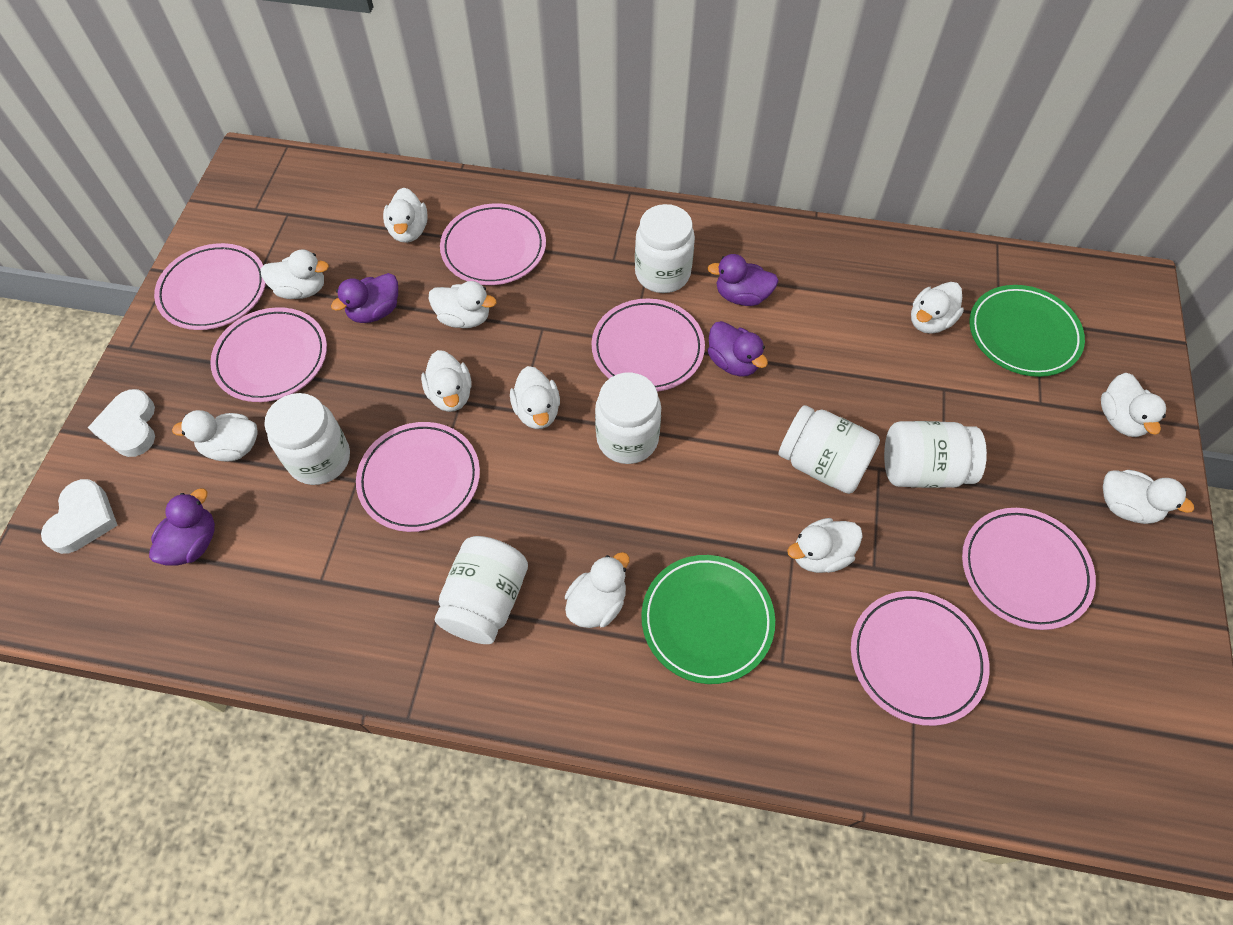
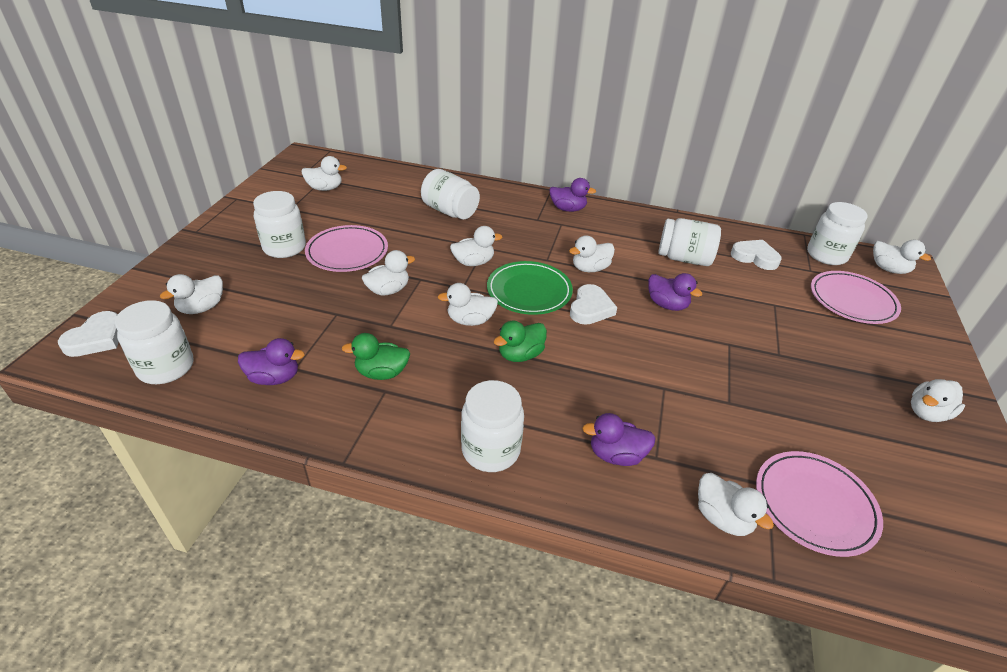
green duck: 0 -> 2
green plate: 2 -> 1
pink plate: 7 -> 3
white duck: 11 -> 9
white heart: 2 -> 3

